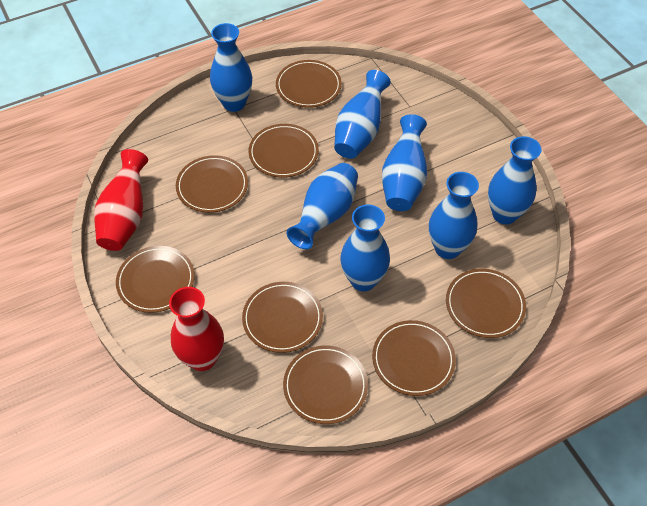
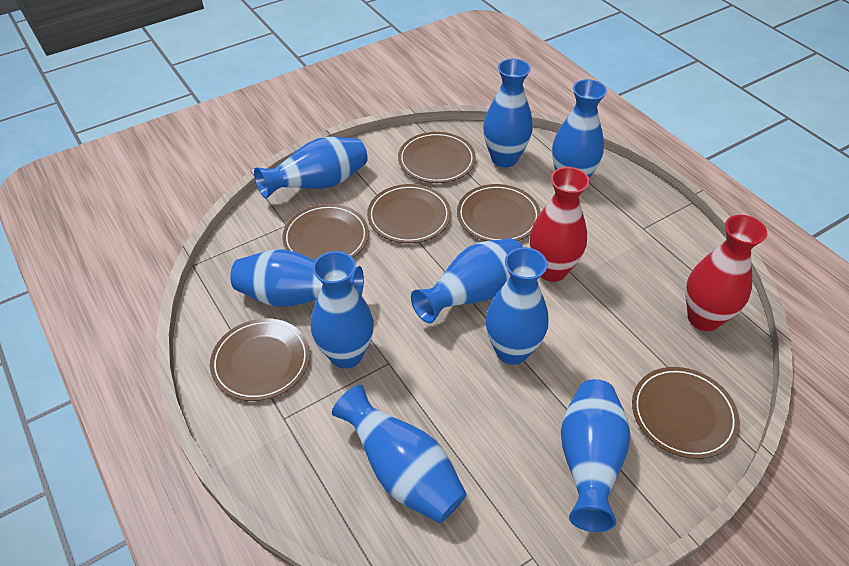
blue vase: 7 -> 9
brown plate: 8 -> 6

